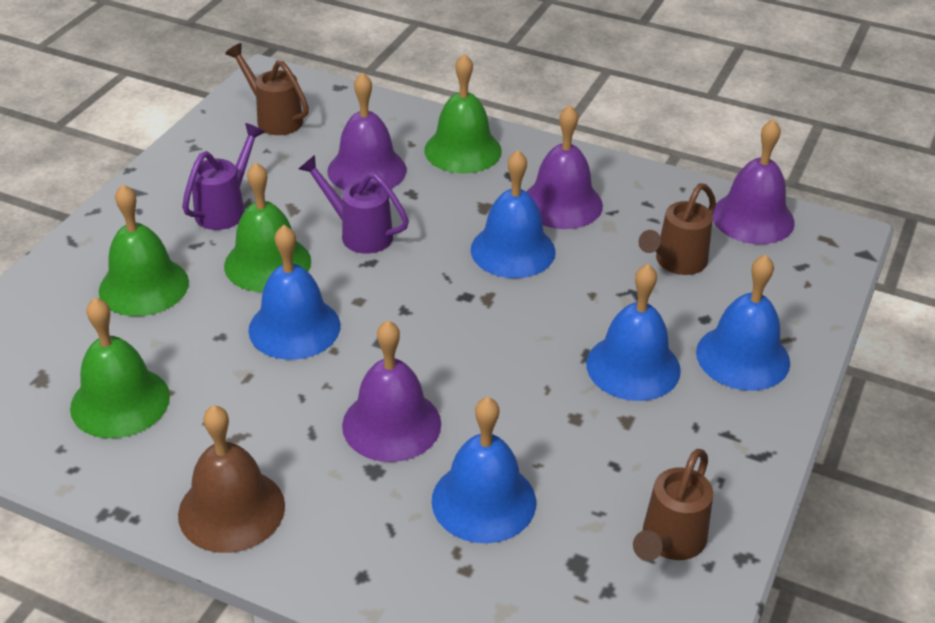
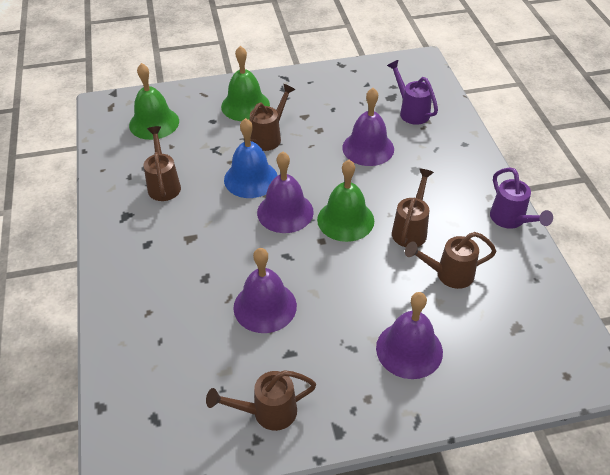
blue bell: 5 -> 1
brown bell: 1 -> 0
brown watering can: 3 -> 5
green bell: 4 -> 3

